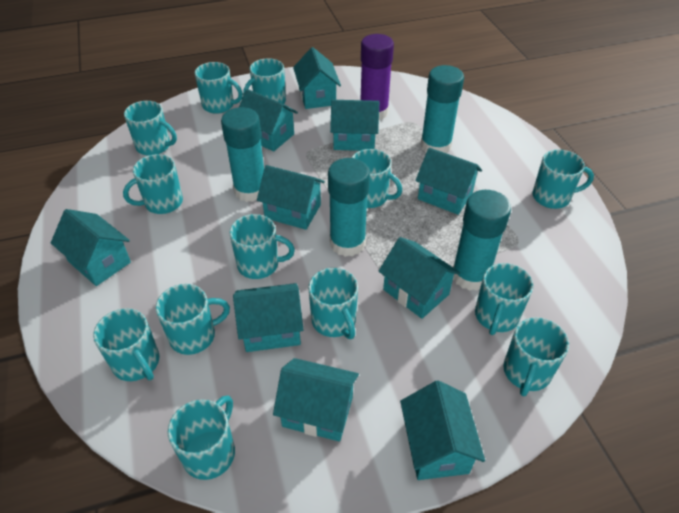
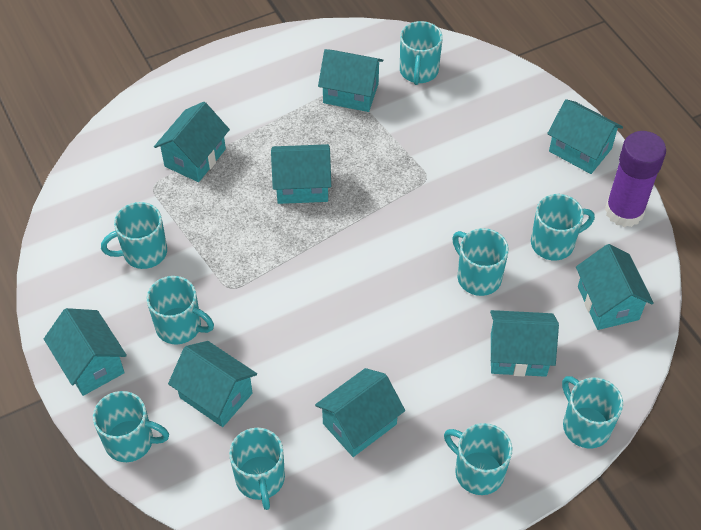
turquoise glue stick: 4 -> 0
turquoise house: 10 -> 9
turquoise mug: 13 -> 9

